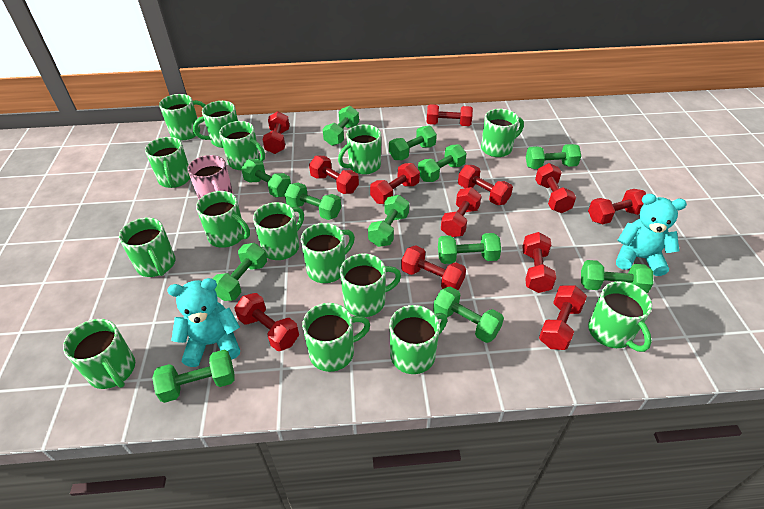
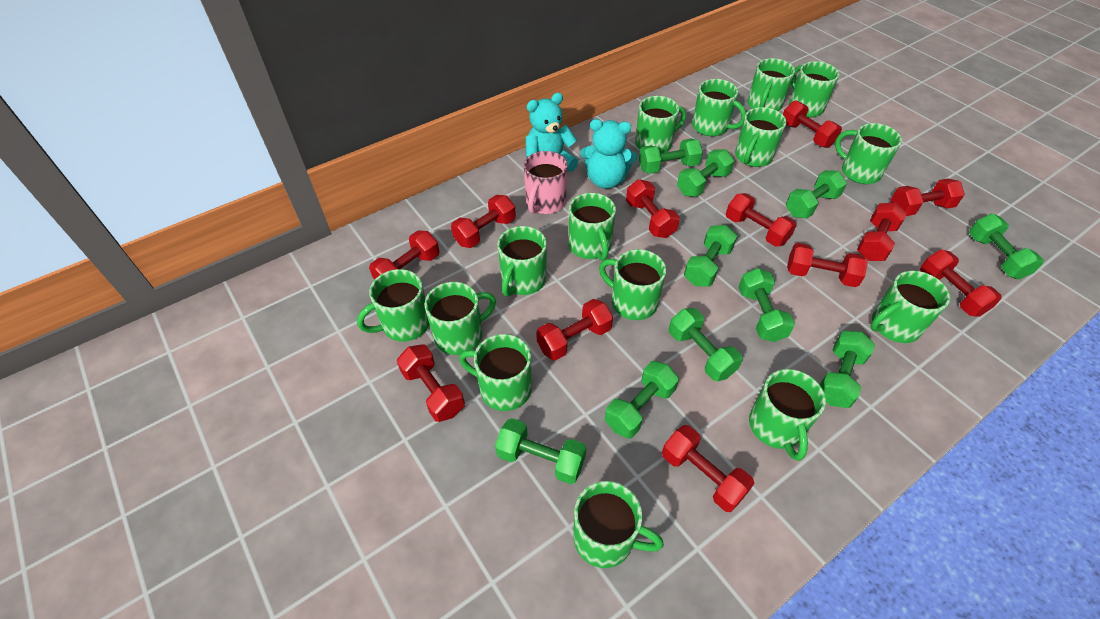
green dumbbell: 12 -> 10

